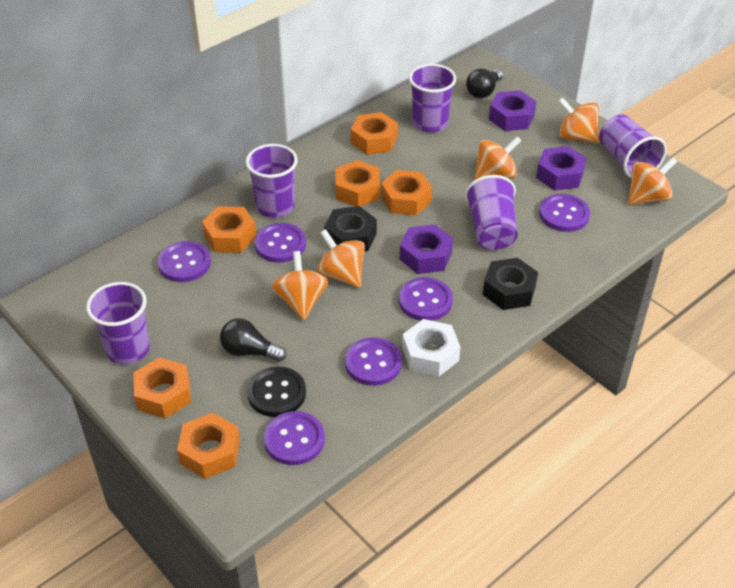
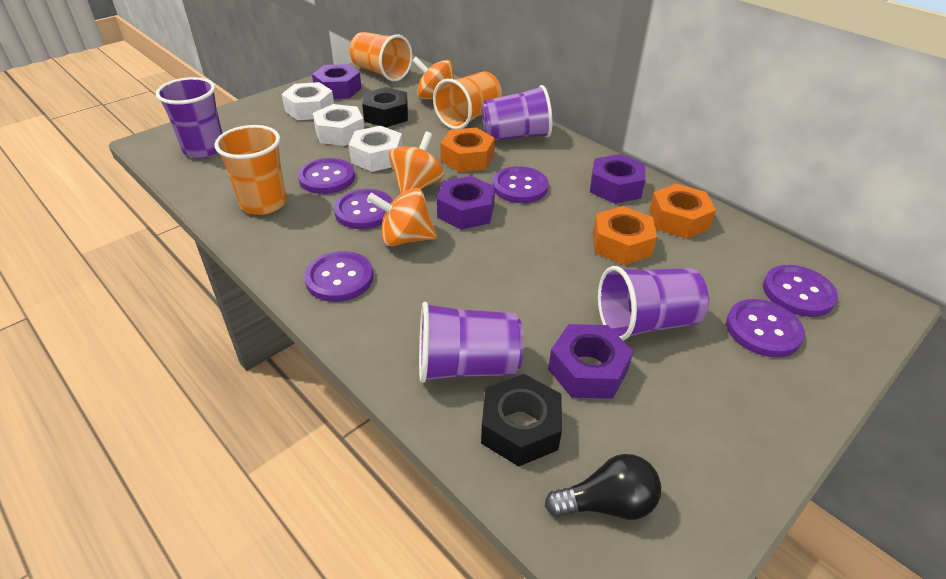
black button: 1 -> 0
black light bulb: 2 -> 1
orange cup: 0 -> 3
orange nut: 6 -> 3
orange spinning top: 5 -> 3
purple cup: 5 -> 4
purple nut: 3 -> 4
white nut: 1 -> 3

